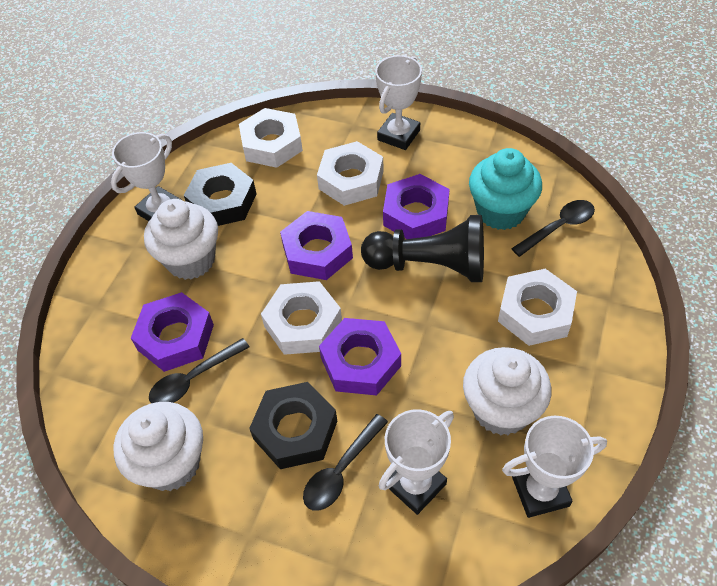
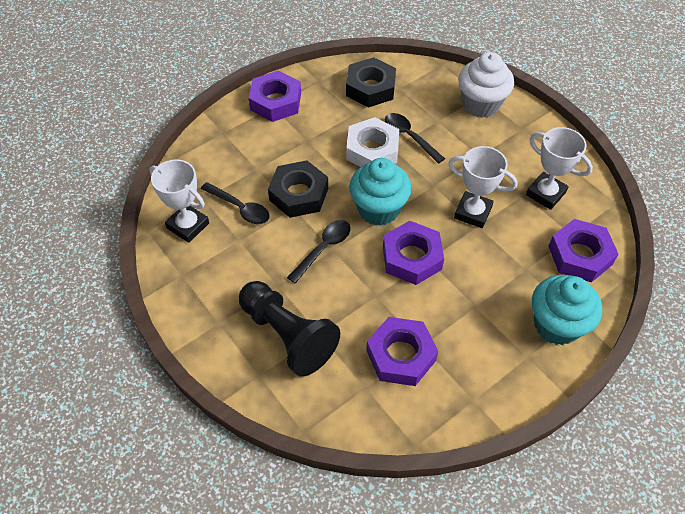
turquoise cupcake: 1 -> 2
white cupcake: 3 -> 1
white nut: 4 -> 1
white trophy: 4 -> 3

